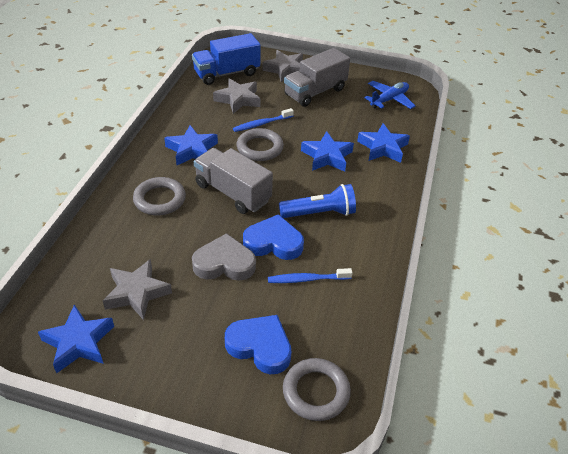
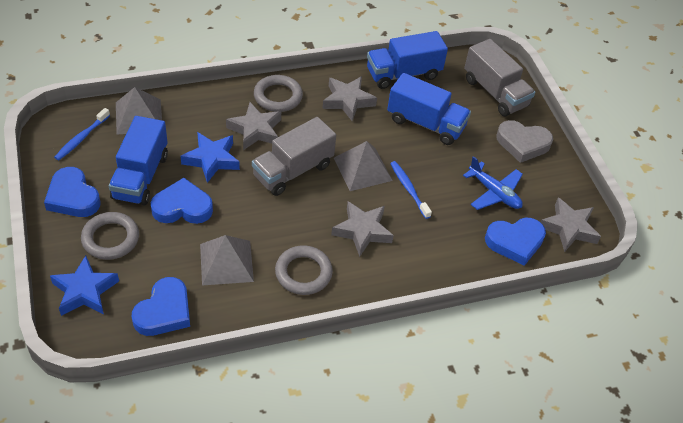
blue flashlight: 1 -> 0
blue heart: 2 -> 4
blue star: 4 -> 2
blue truck: 1 -> 3
grey pyramid: 0 -> 3
grey star: 3 -> 4

